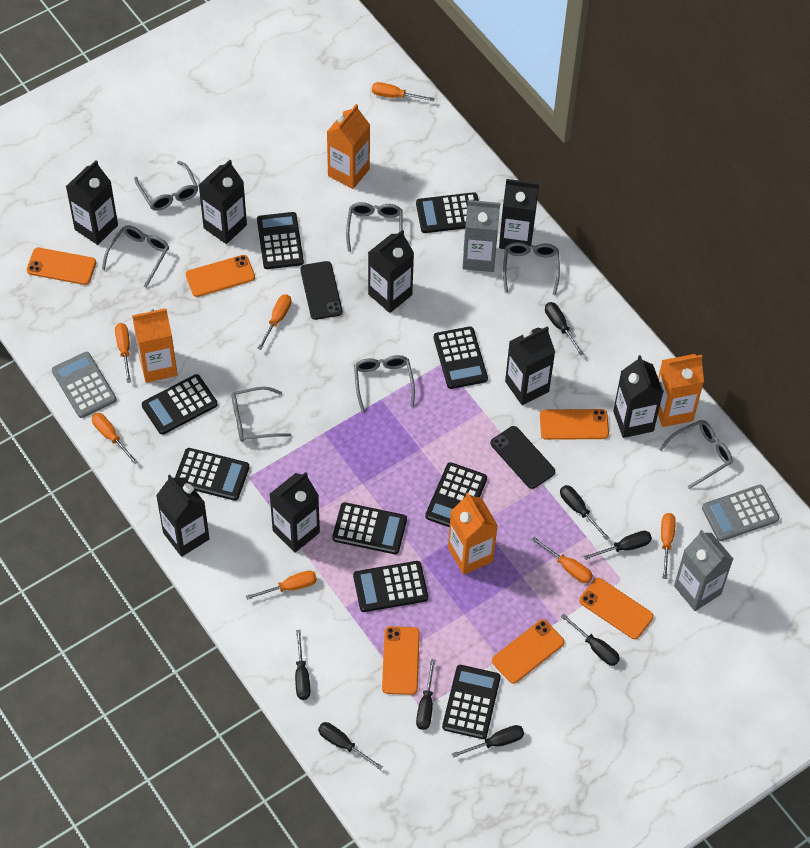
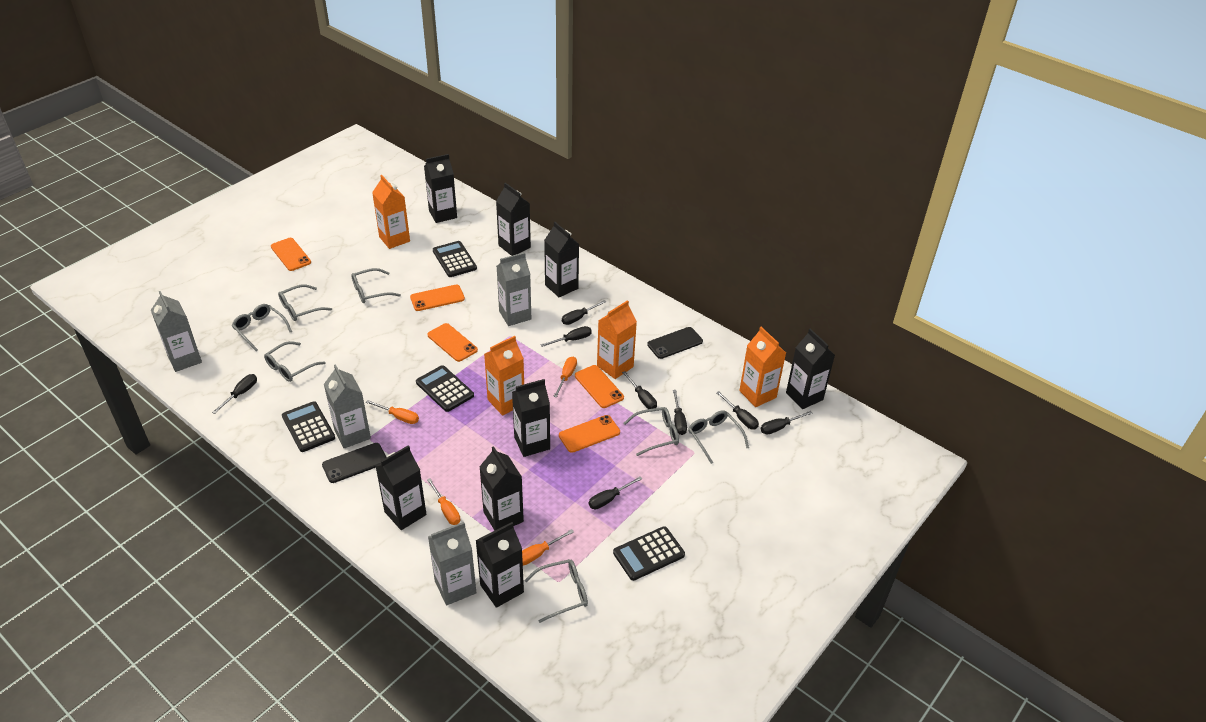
black calculator: 9 -> 4
grey calculator: 2 -> 0
grey carton: 2 -> 4
orange phone: 6 -> 5
orange screwdriver: 7 -> 4

